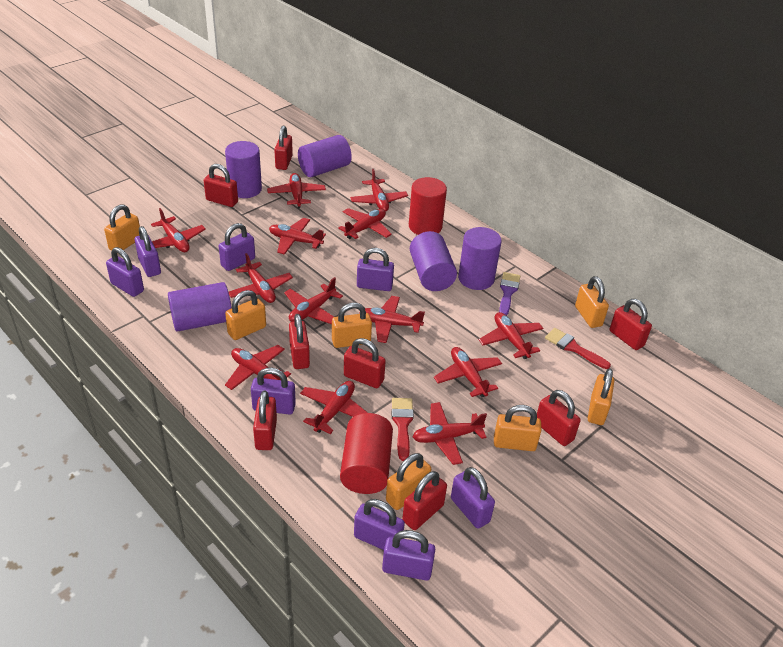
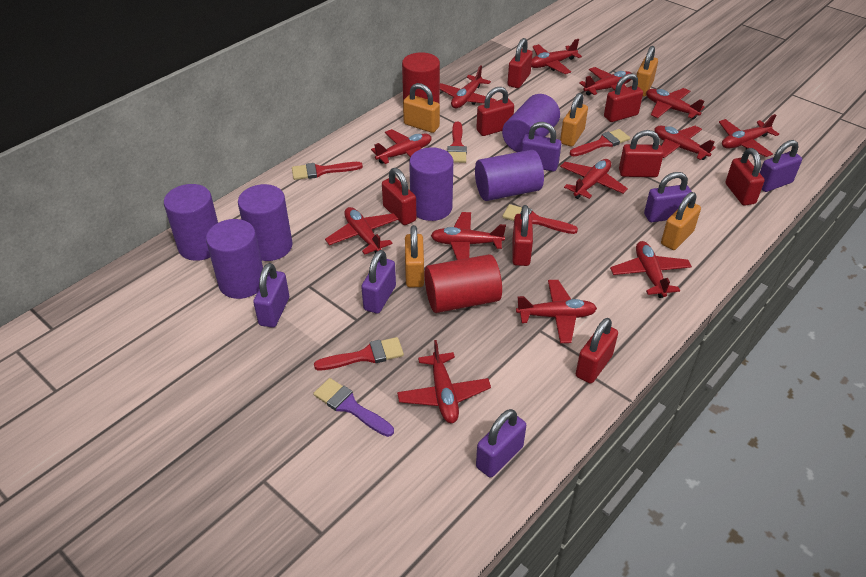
orange padlock: 7 -> 5
purple cylinder: 5 -> 6
purple padlock: 8 -> 6
red brush: 2 -> 5

